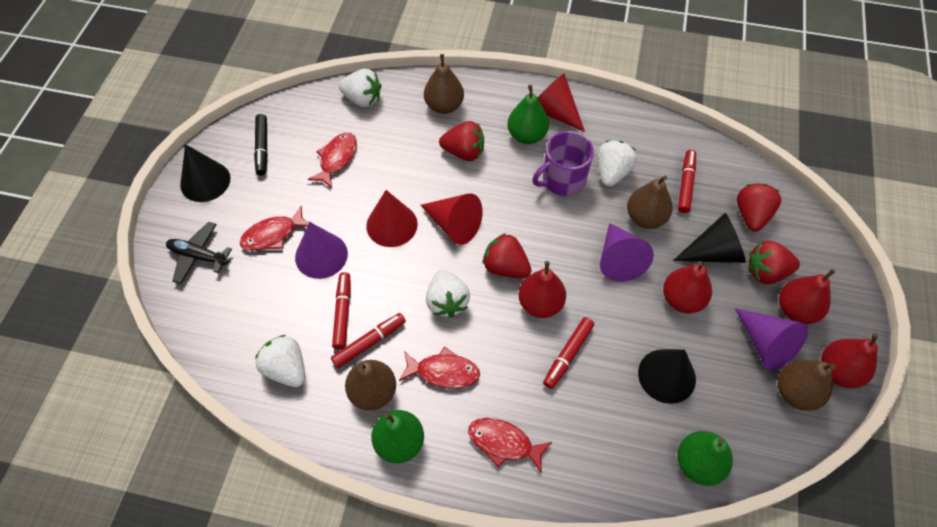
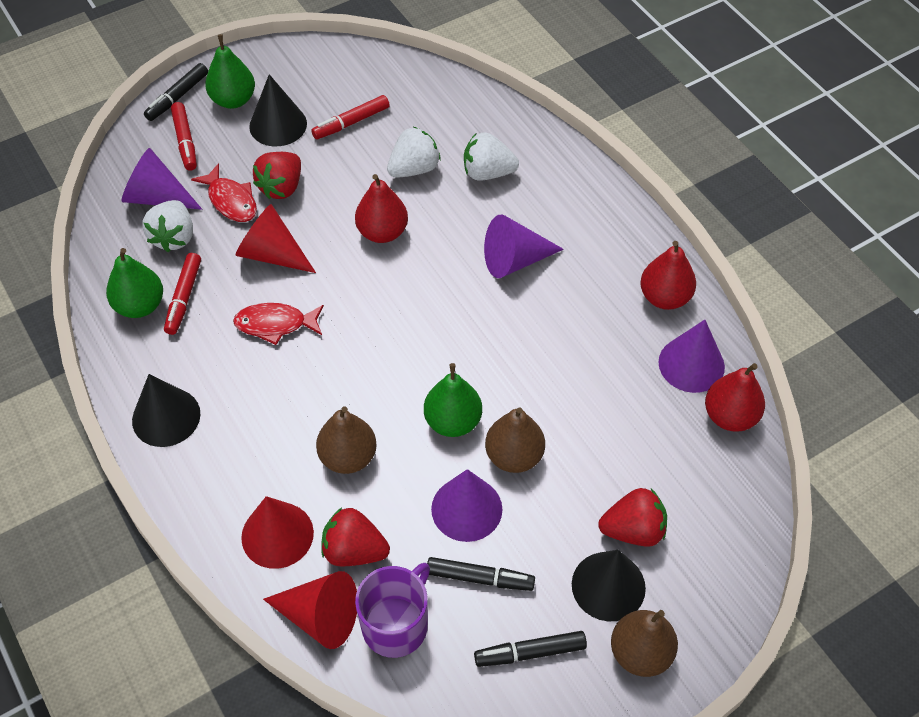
black marker: 1 -> 3
black plane: 1 -> 0
brown pear: 4 -> 3
purple cone: 3 -> 4
red fish: 4 -> 2
red marker: 4 -> 3
red pear: 4 -> 3
red strawberry: 4 -> 3
white strawberry: 4 -> 3

